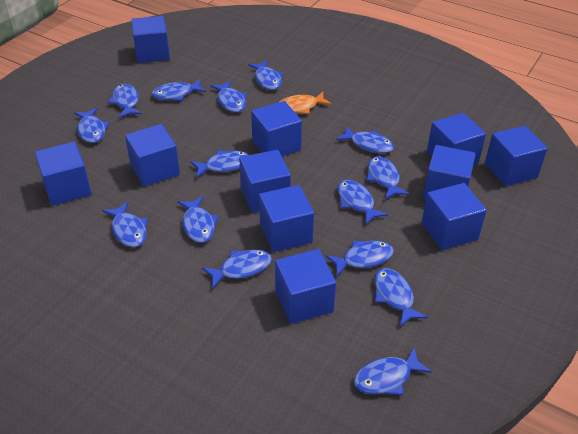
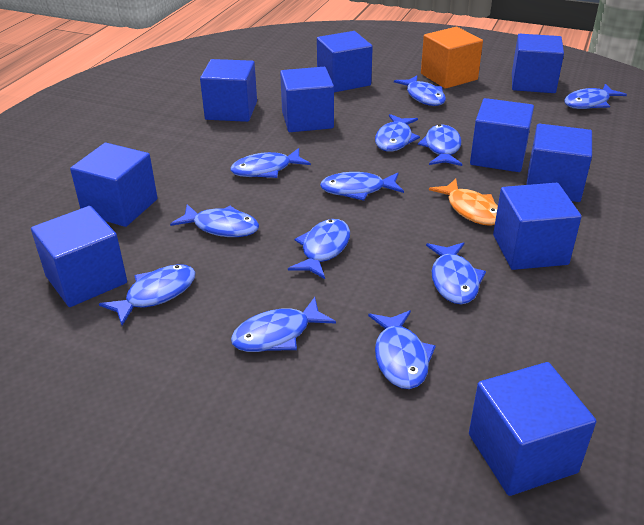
blue cube: 11 -> 10
blue fish: 15 -> 12
orange cube: 0 -> 1

